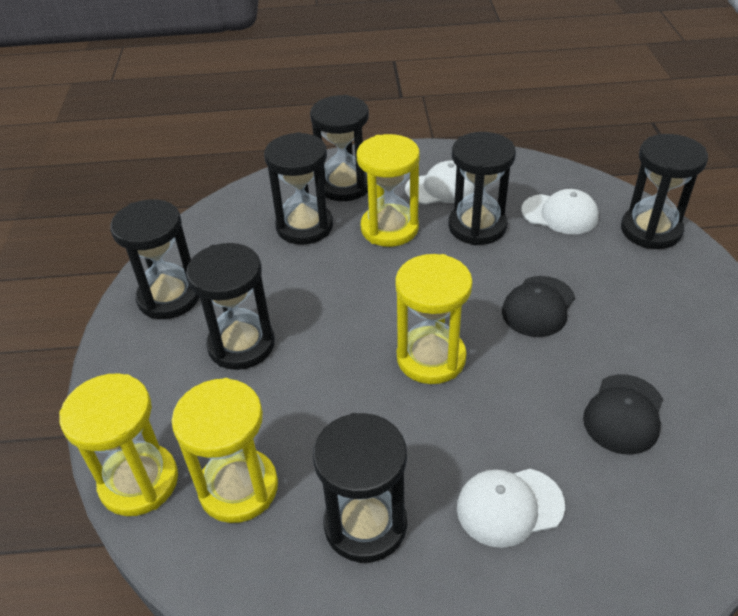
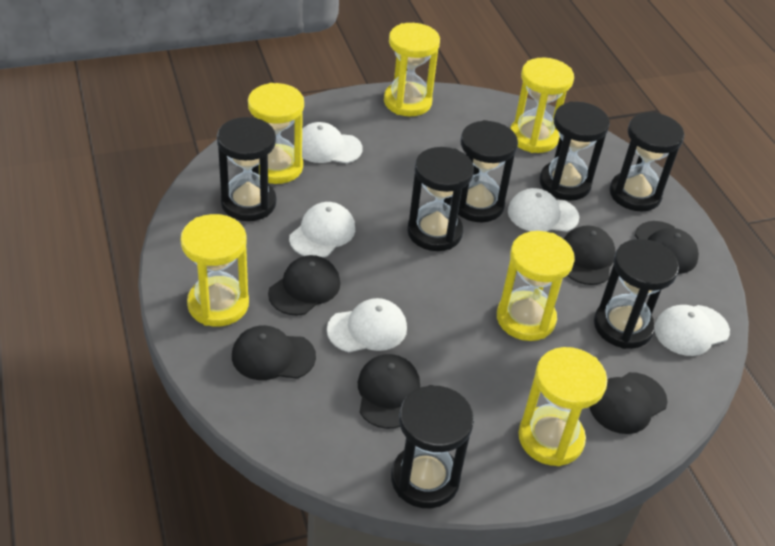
black cap: 2 -> 6
white cap: 3 -> 5
yellow hourglass: 4 -> 6

